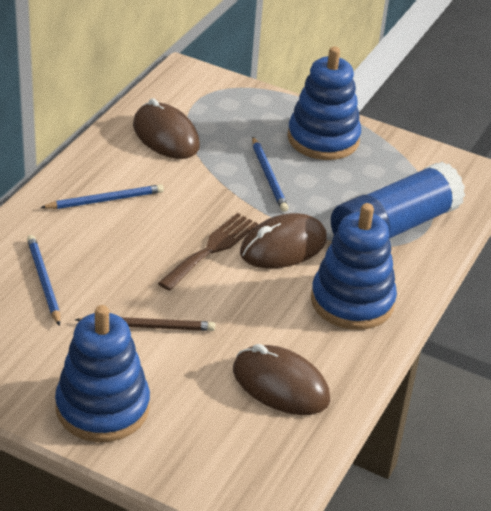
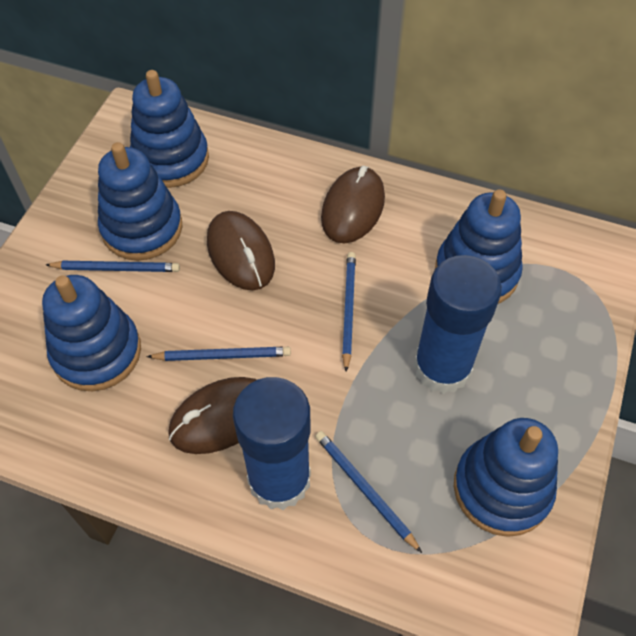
blue glue stick: 1 -> 2
blue pencil: 3 -> 4
blue stacking toy: 3 -> 5
brown fork: 1 -> 0
brown pencil: 1 -> 0

